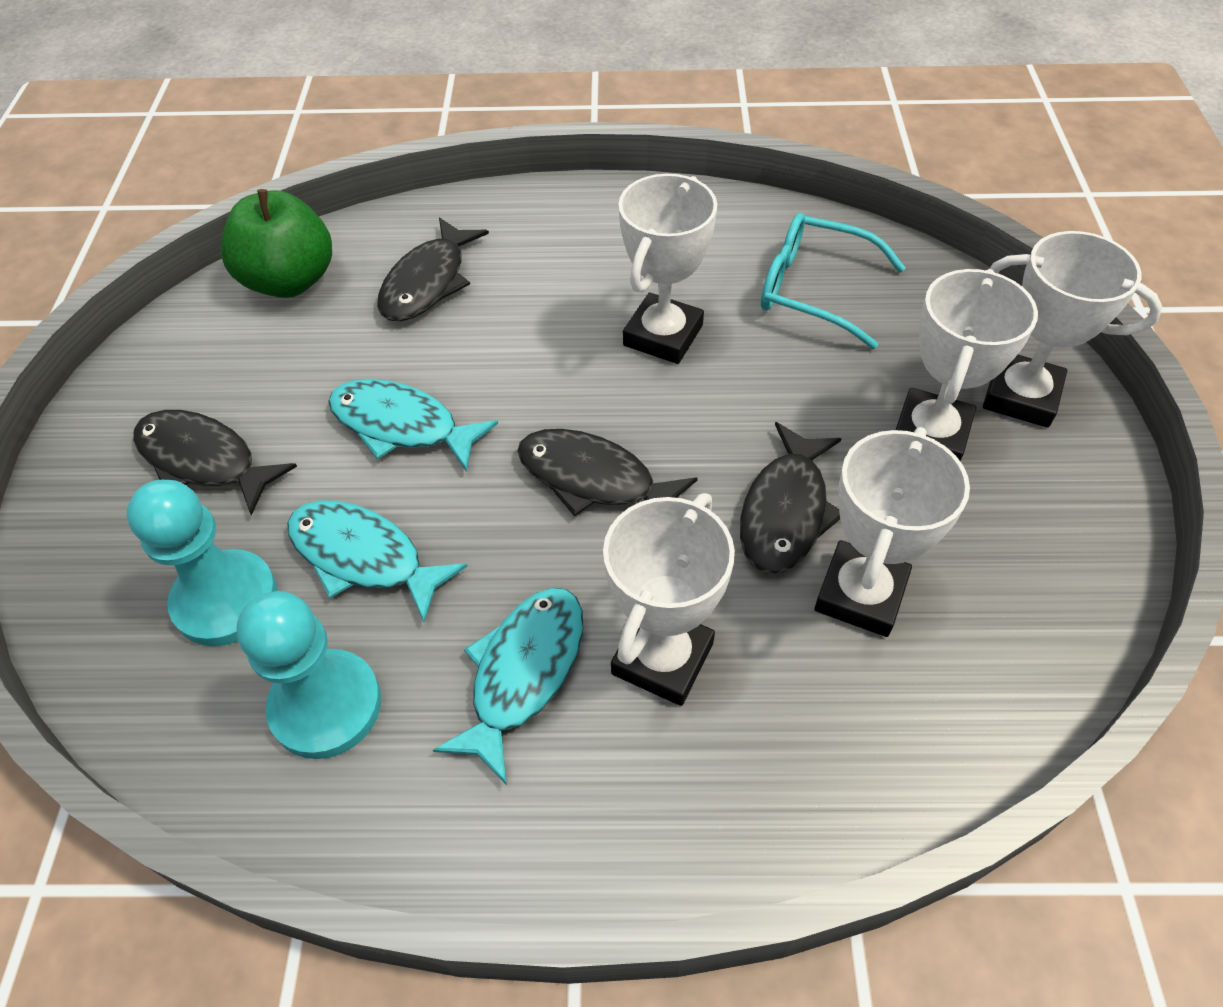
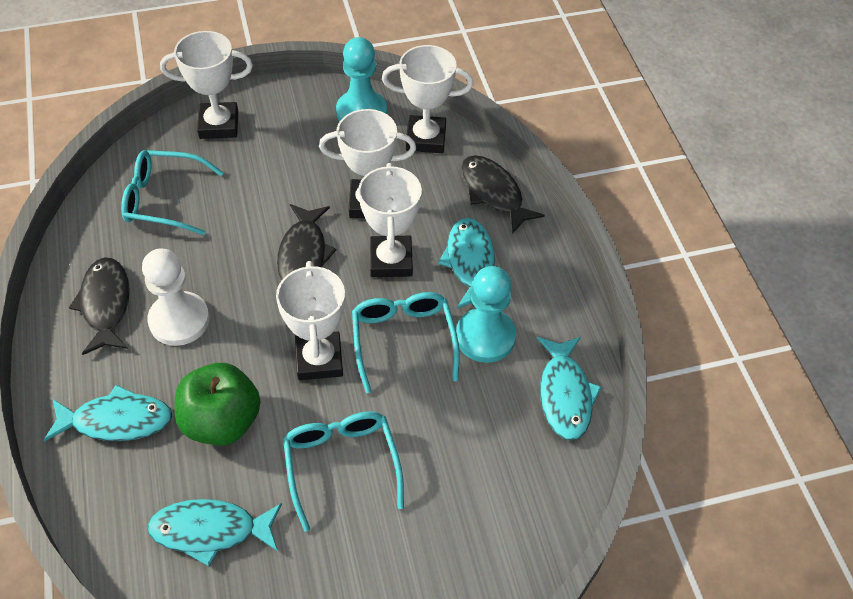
black fish: 4 -> 3
turquoise fish: 3 -> 4
turquoise glasses: 1 -> 3
white pawn: 0 -> 1

